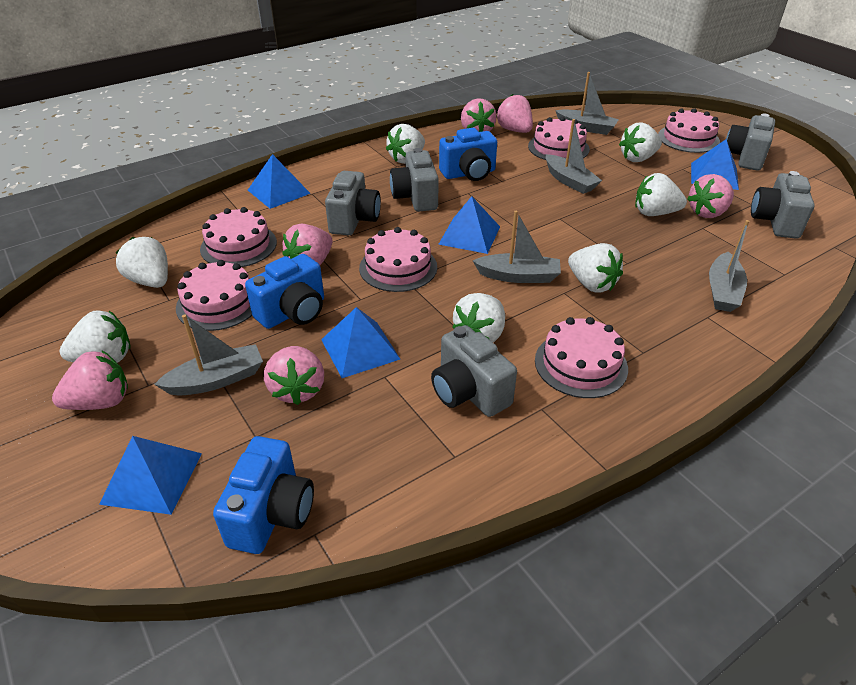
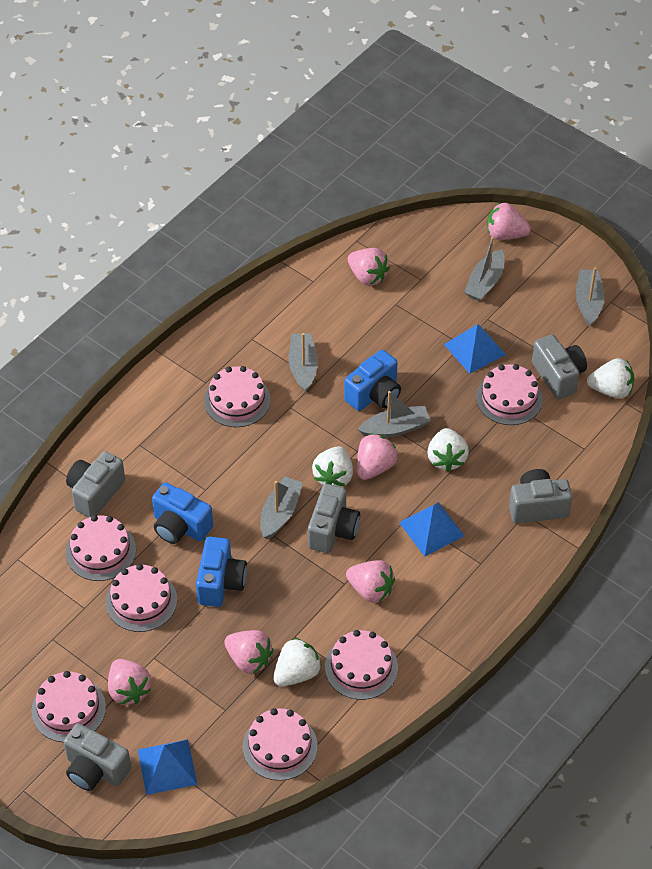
blue pyramid: 5 -> 3
pink cake: 6 -> 7
white strawberry: 7 -> 4

